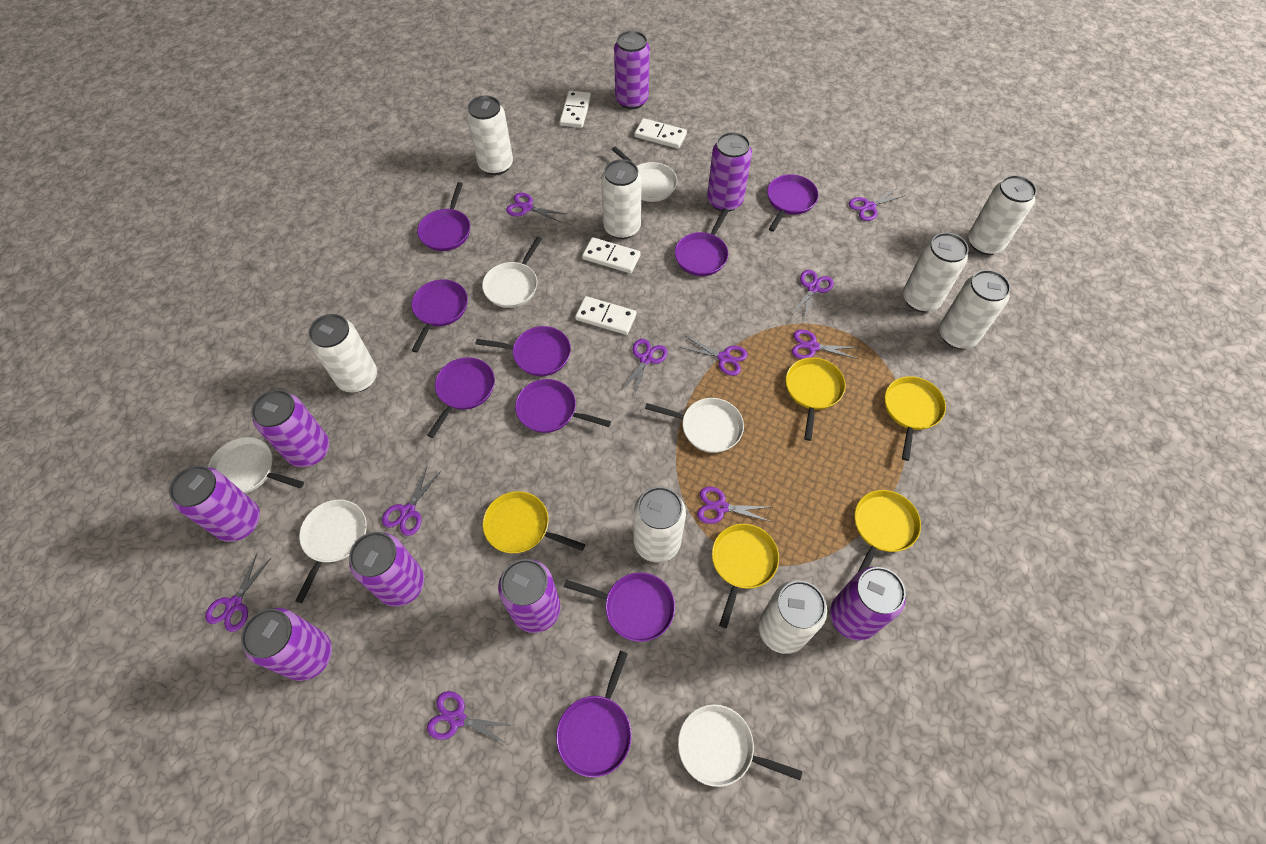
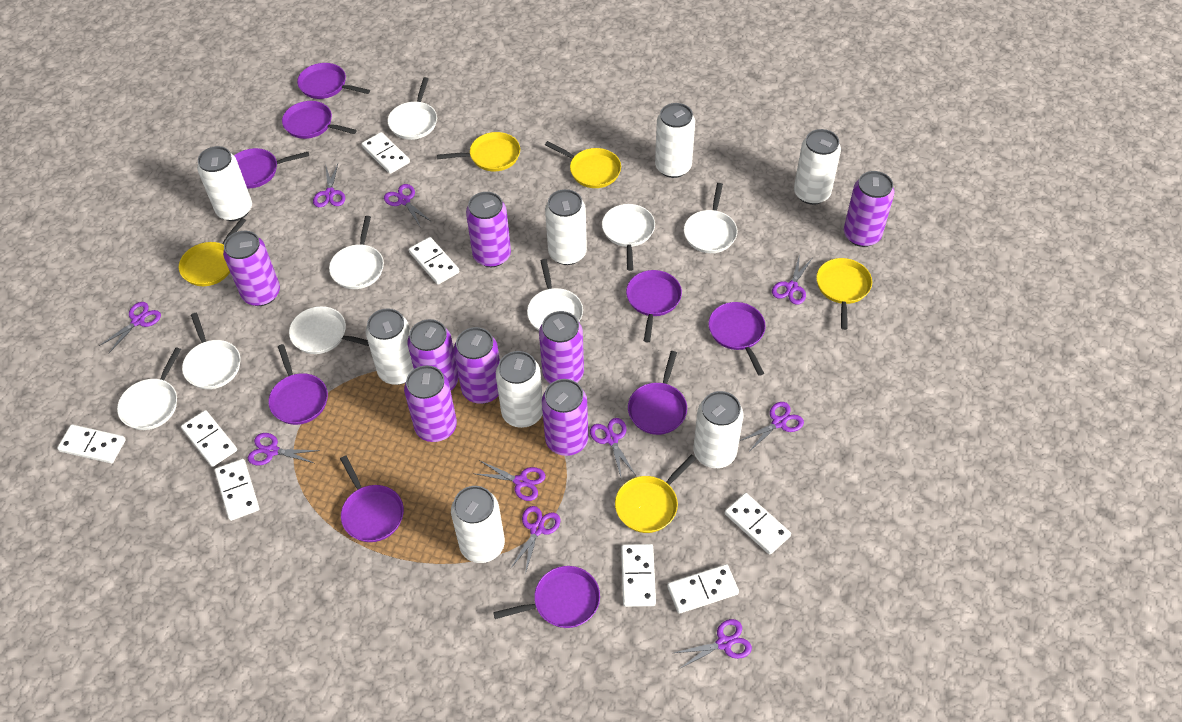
white domino: 4 -> 8
white pan: 6 -> 8

